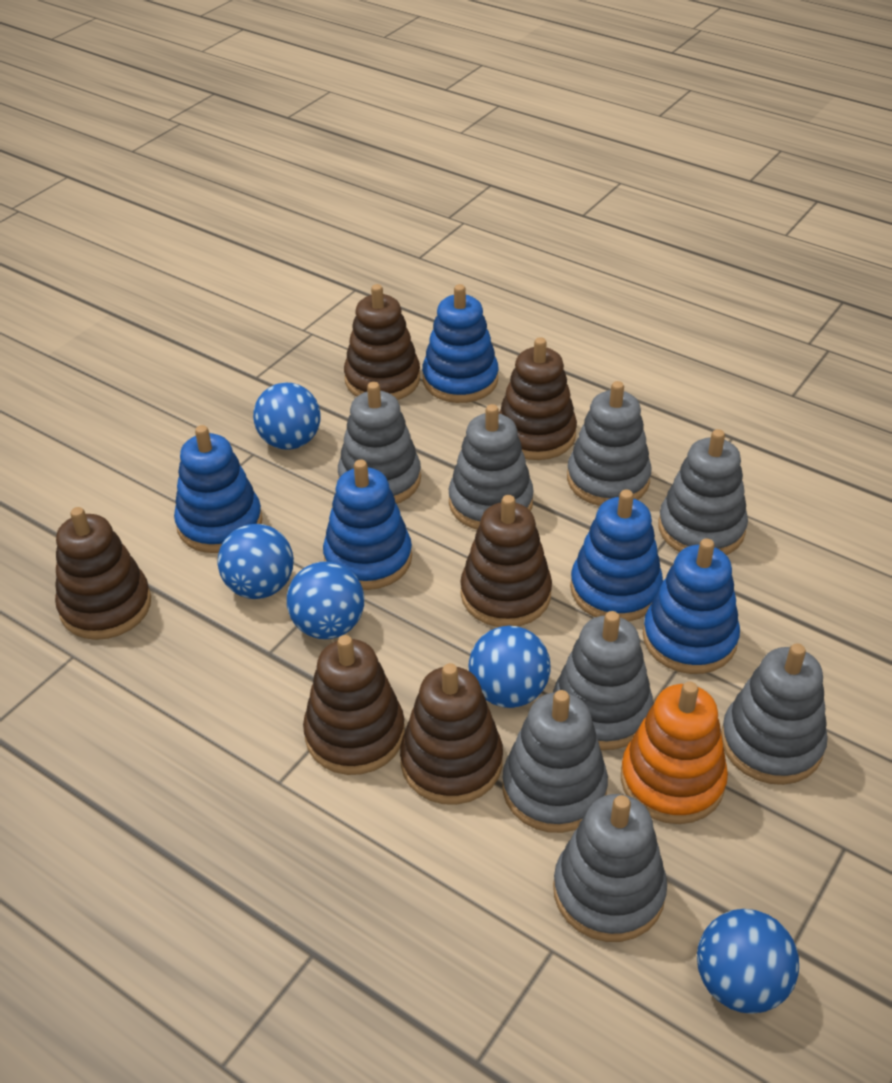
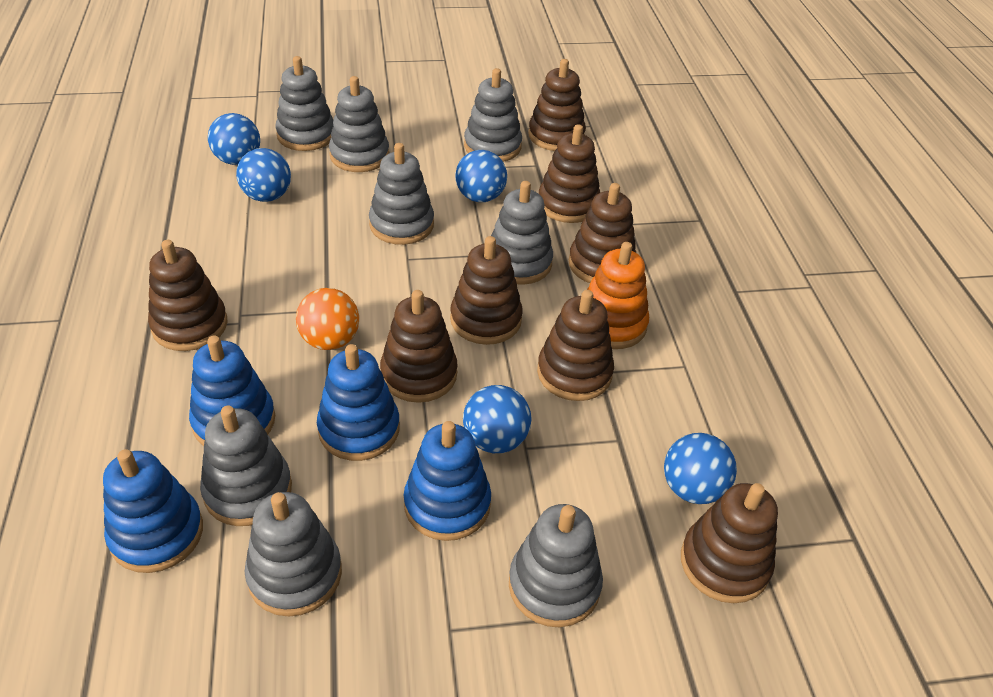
blue stacking toy: 5 -> 4
brown stacking toy: 6 -> 8
orange ball: 0 -> 1

